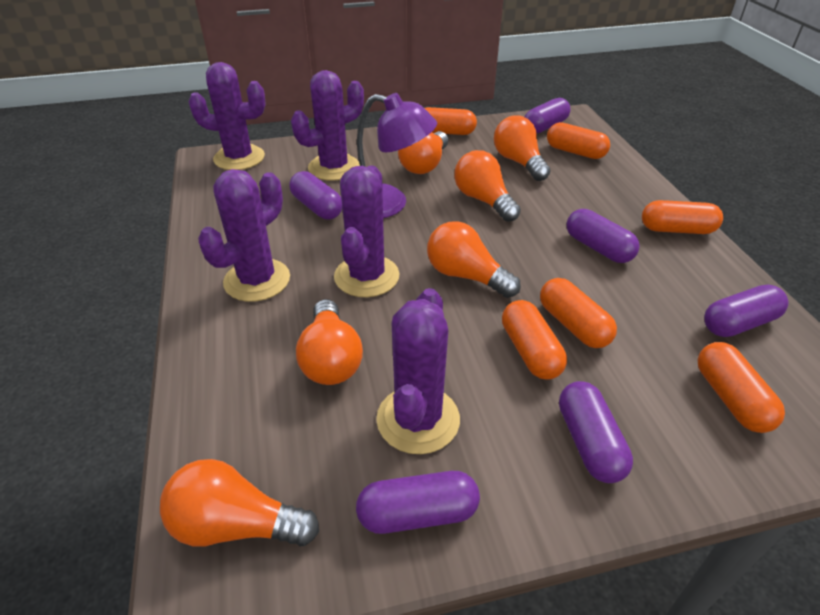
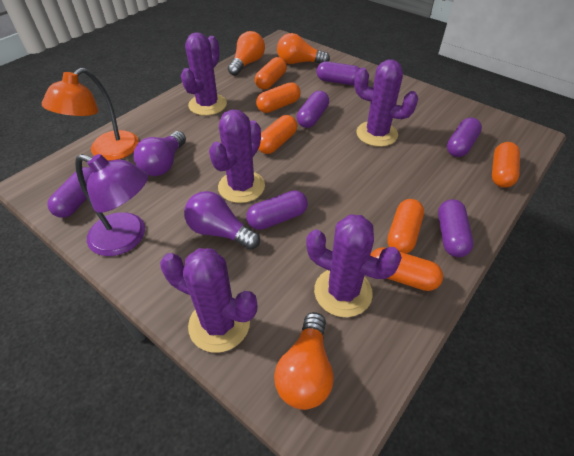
orange lamp: 0 -> 1
orange light bulb: 6 -> 3
purple light bulb: 0 -> 2

